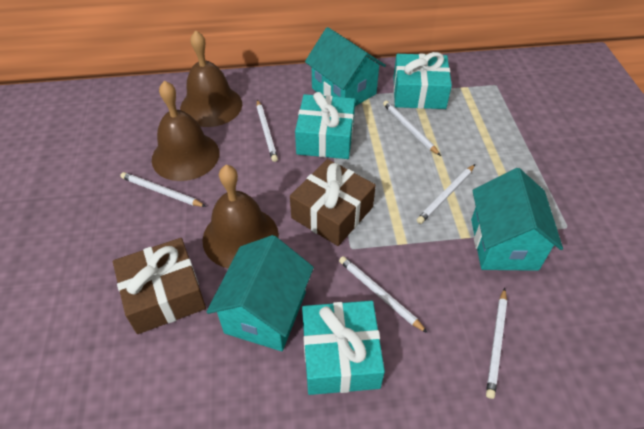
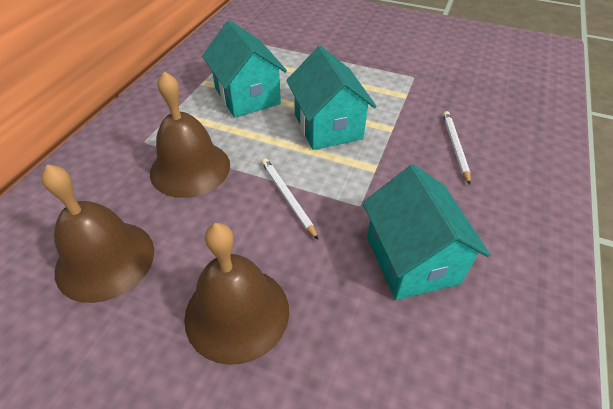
brown gift: 2 -> 0
turquoise gift: 3 -> 0
white pencil: 6 -> 2

